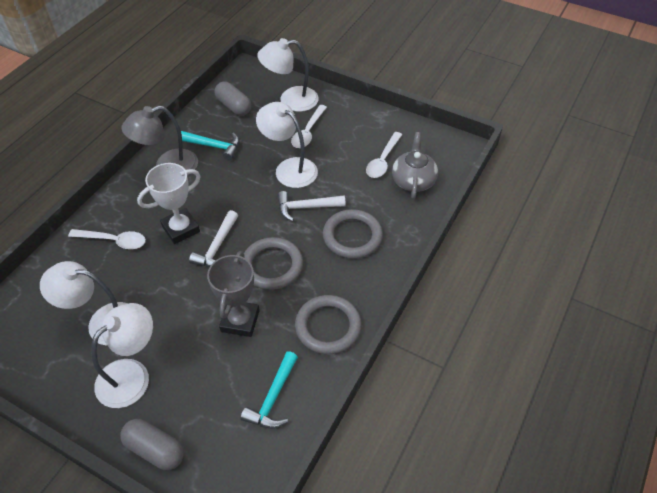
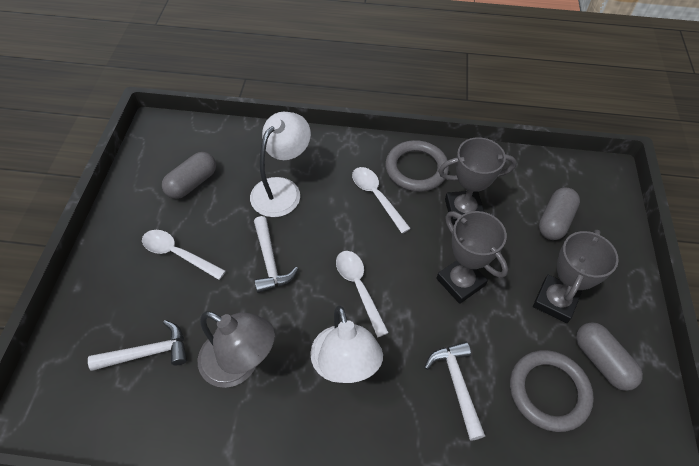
grey capsule: 2 -> 3
grey ring: 3 -> 2
grey teapot: 1 -> 0
grey trophy: 1 -> 3
turquoise hammer: 2 -> 0
white hammer: 2 -> 3
white lamp: 4 -> 2
white trophy: 1 -> 0

